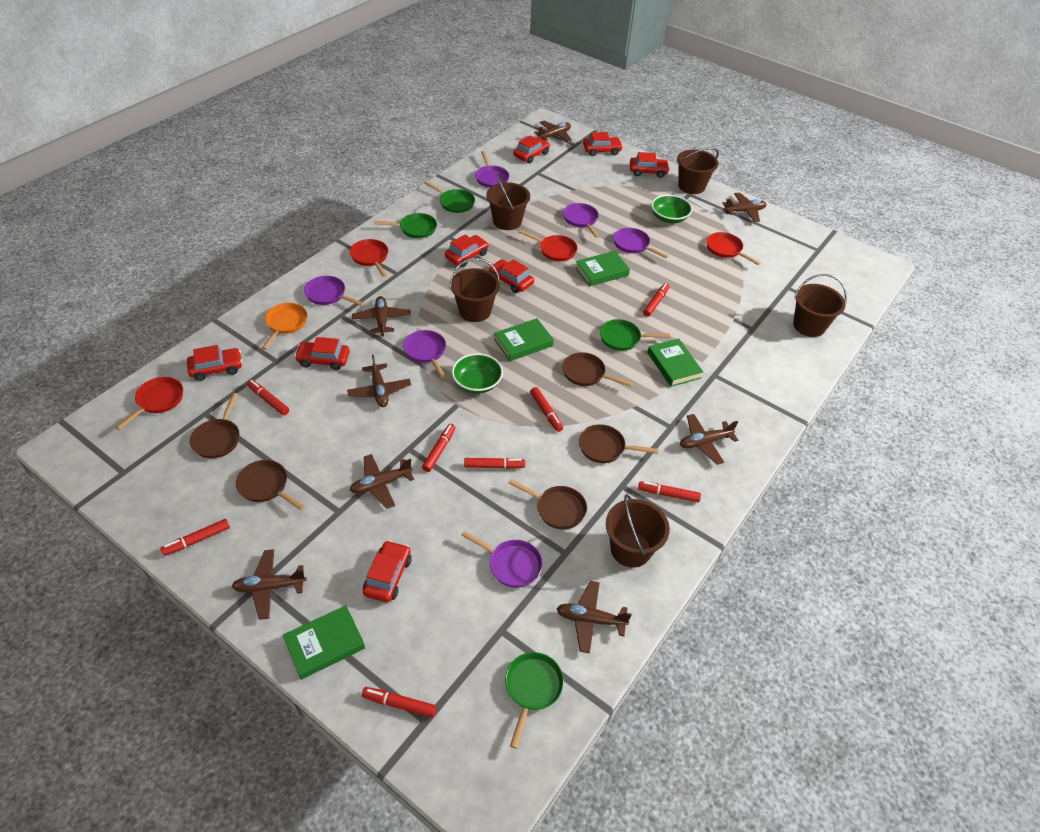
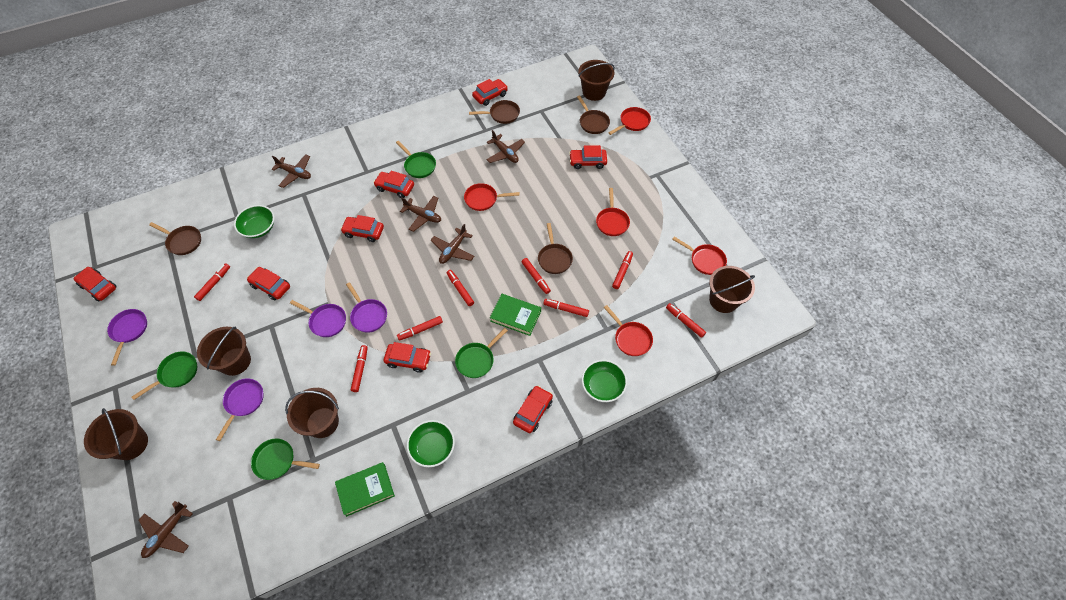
brown pan: 5 -> 4
brown plane: 8 -> 5
green book: 4 -> 2
green bowl: 2 -> 3
orange pan: 1 -> 0
purple pan: 6 -> 4
red pan: 4 -> 5

